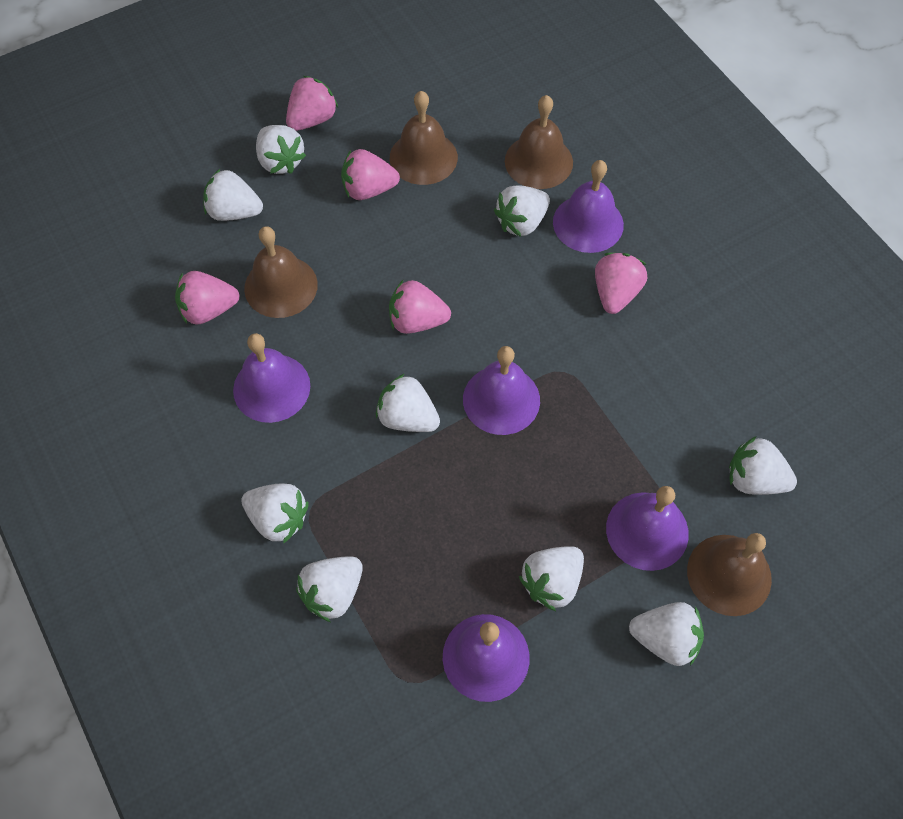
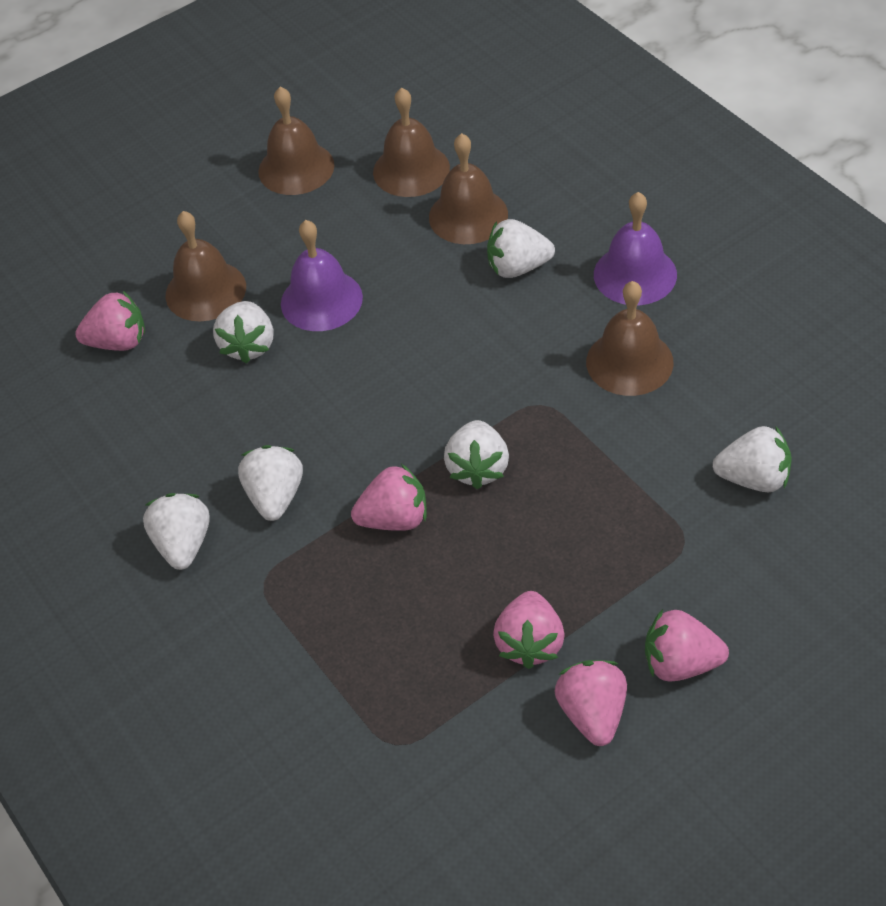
brown bell: 4 -> 5
purple bell: 5 -> 2
white strawberry: 9 -> 6

